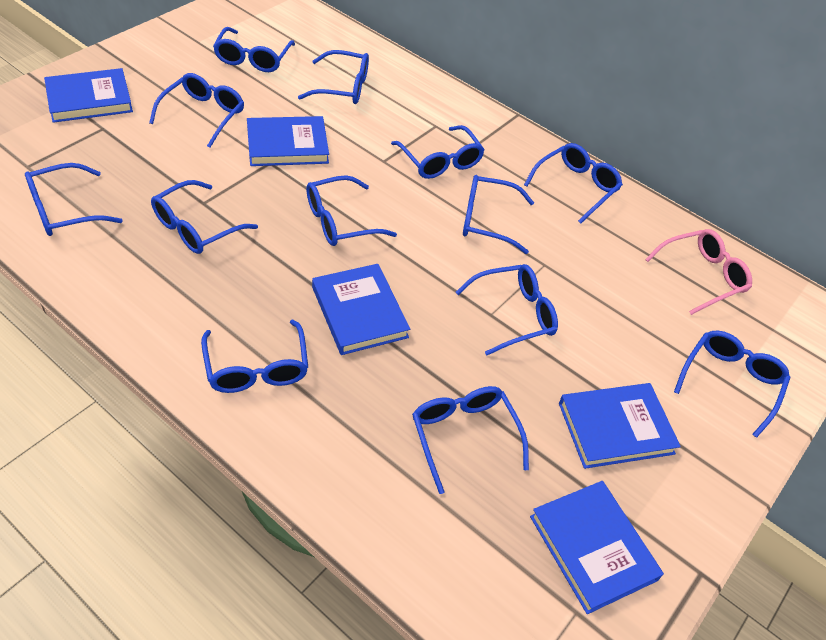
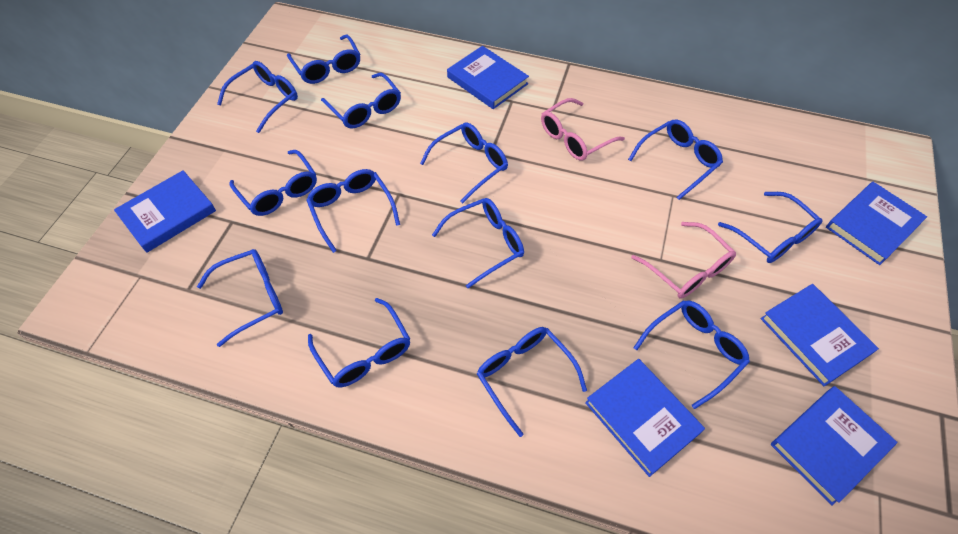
blue book: 5 -> 6
pink glasses: 1 -> 2

